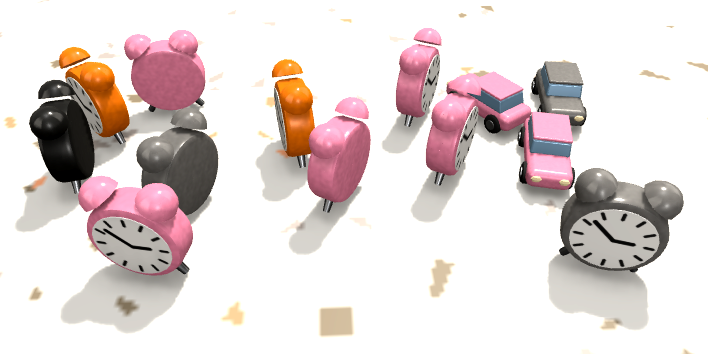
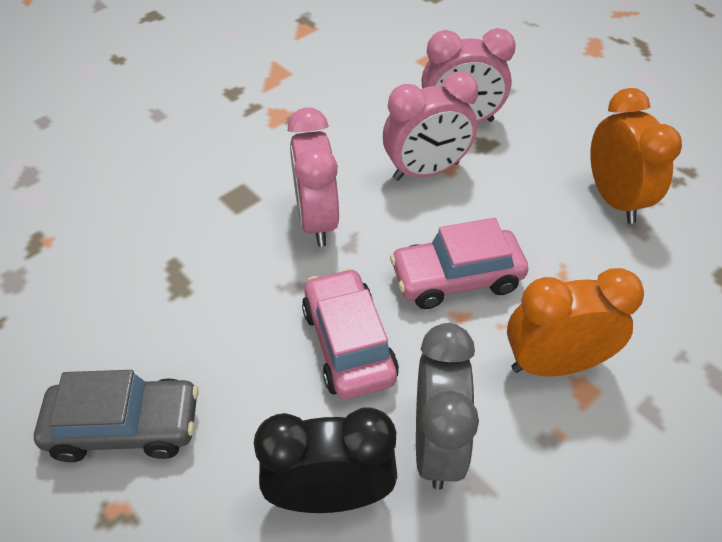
grey clock: 2 -> 1
pink clock: 5 -> 3

